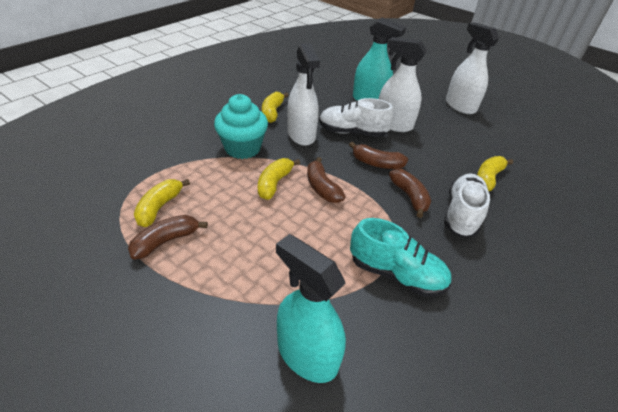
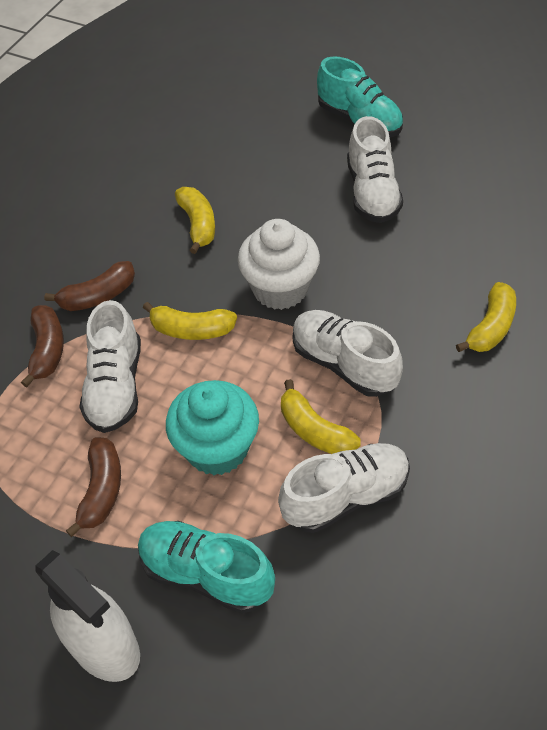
brown banana: 4 -> 3
turquoise shoe: 1 -> 2
turquoise spray bottle: 2 -> 0
white cupcake: 0 -> 1
white shoe: 2 -> 4
white spray bottle: 3 -> 1

